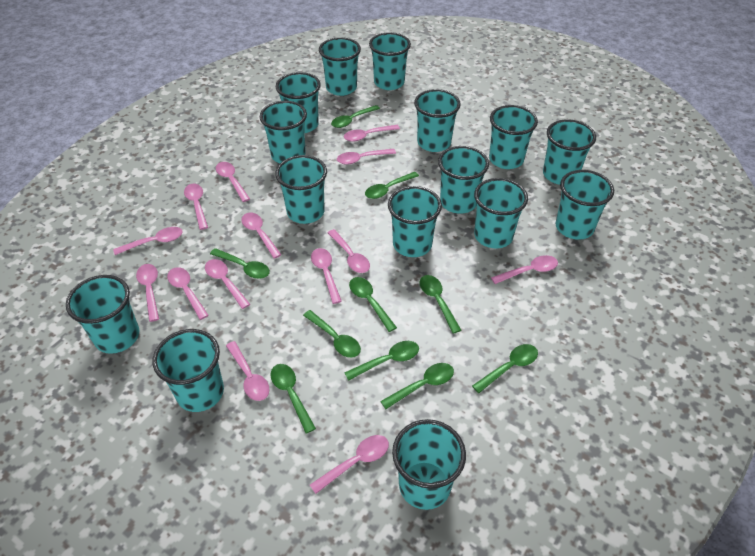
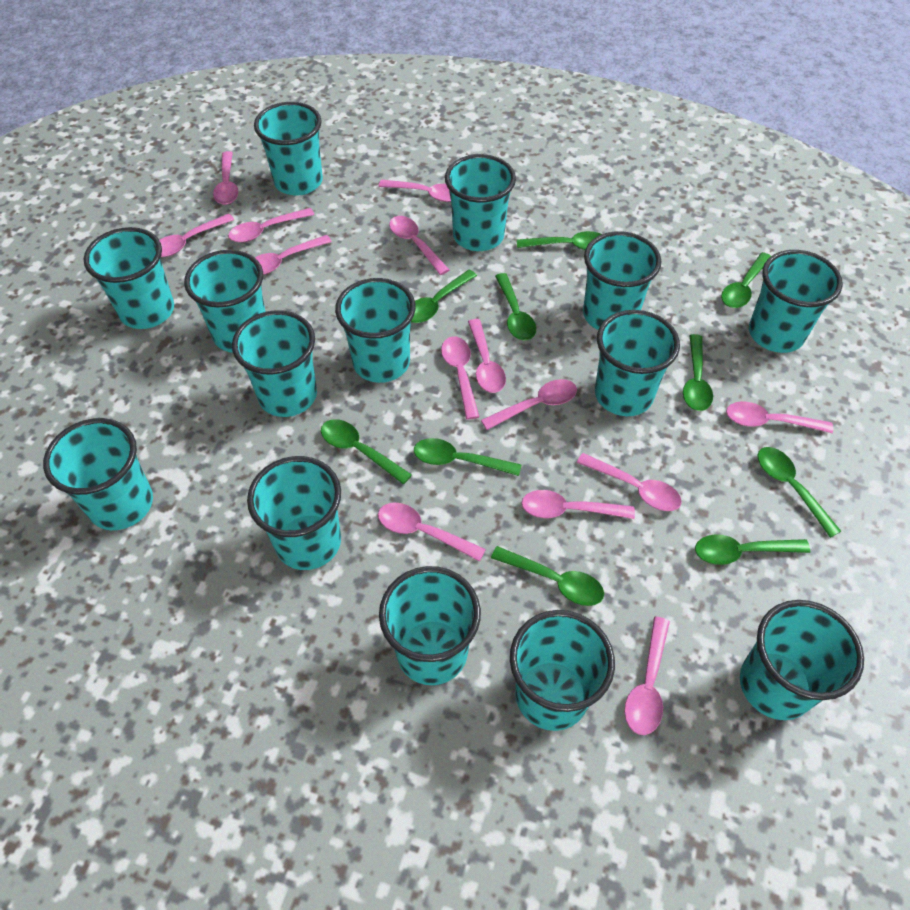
turquoise cup: 15 -> 14

